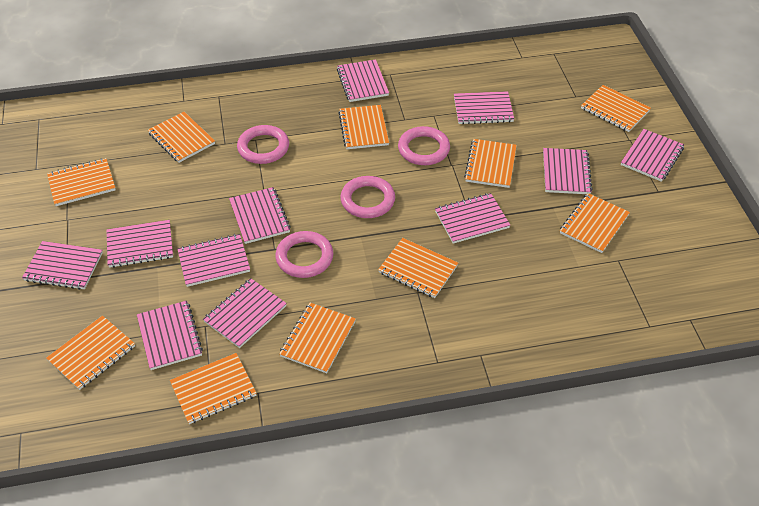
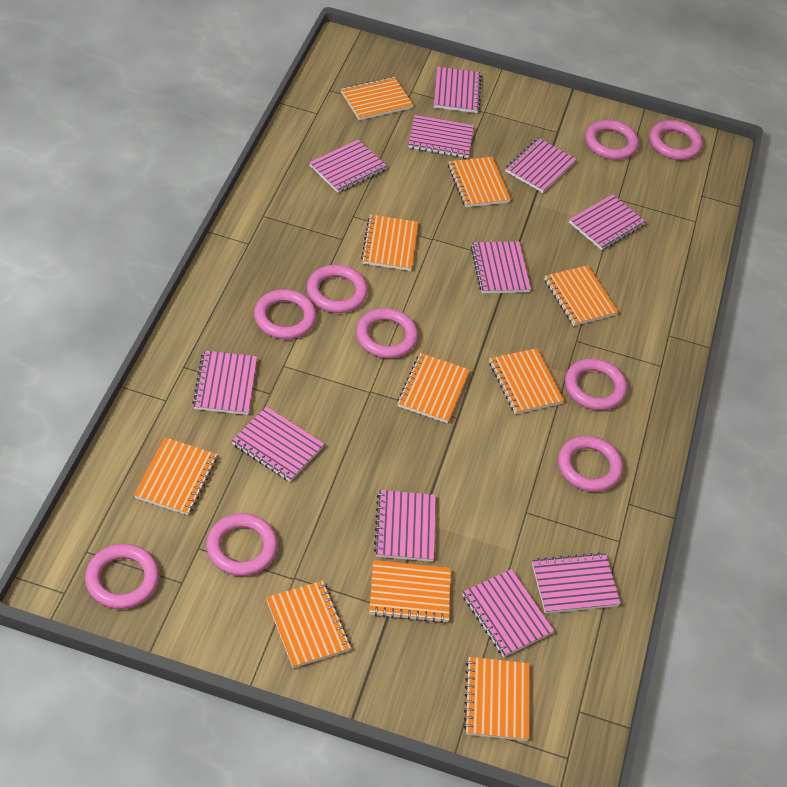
pink ring: 4 -> 9

